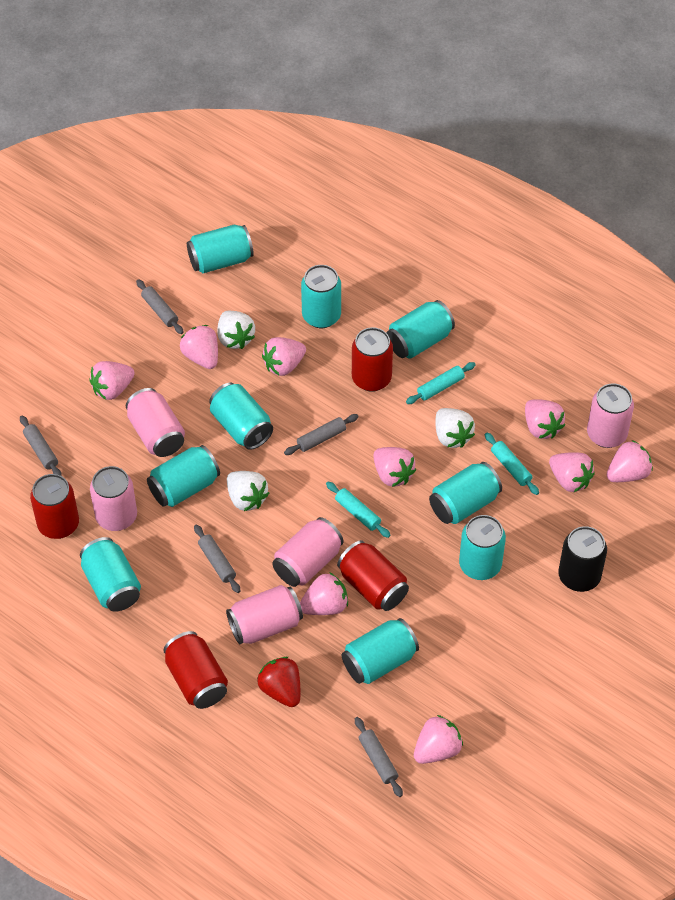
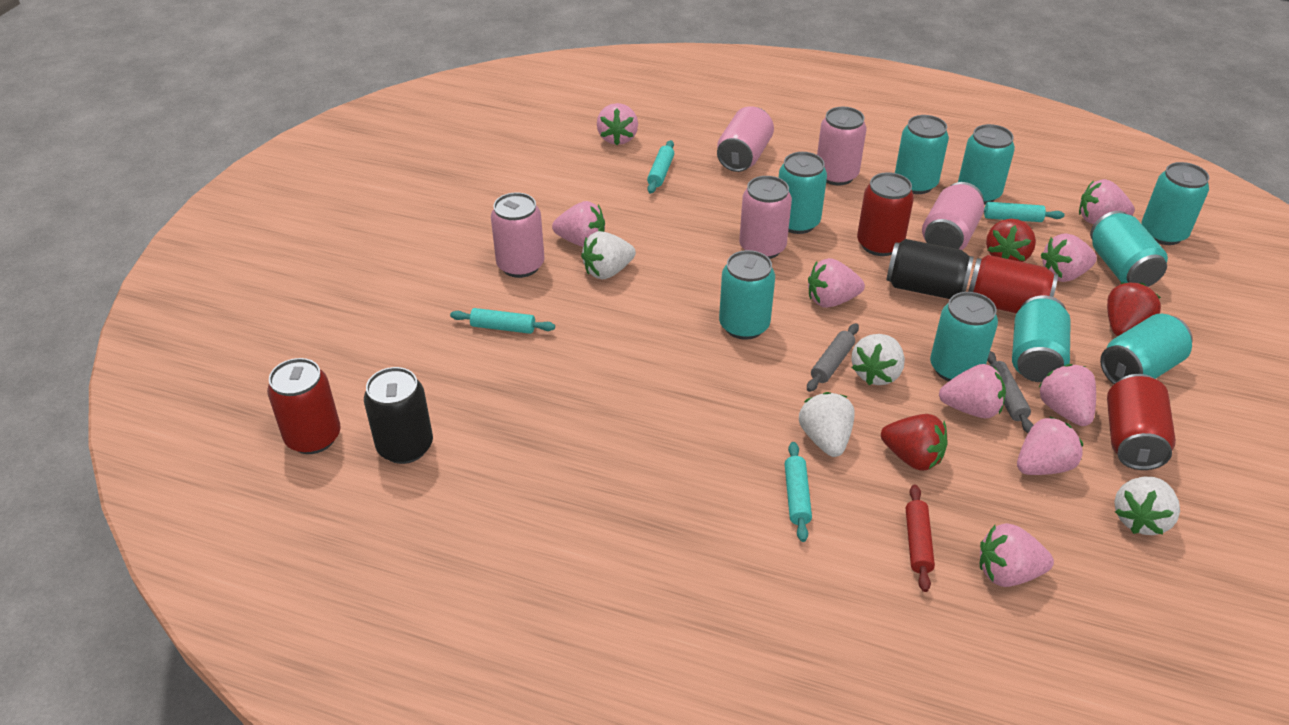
black can: 1 -> 2
grey rolling pin: 5 -> 2
red rolling pin: 0 -> 1
red strawberry: 1 -> 3
turquoise rolling pin: 3 -> 4
white strawberry: 3 -> 4

